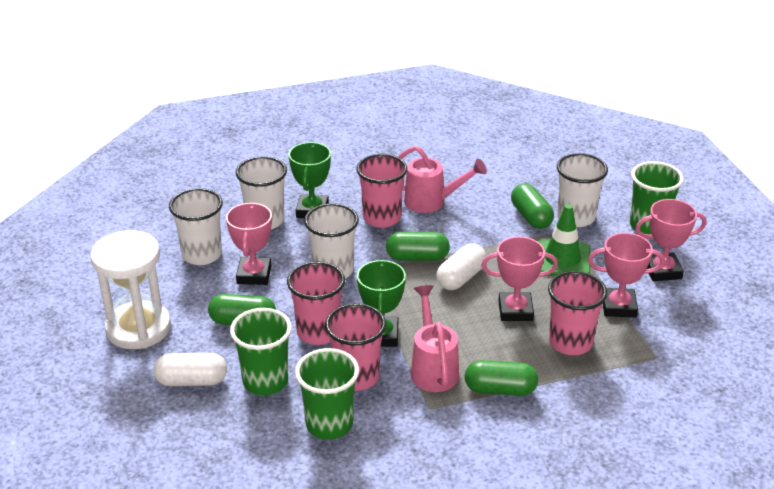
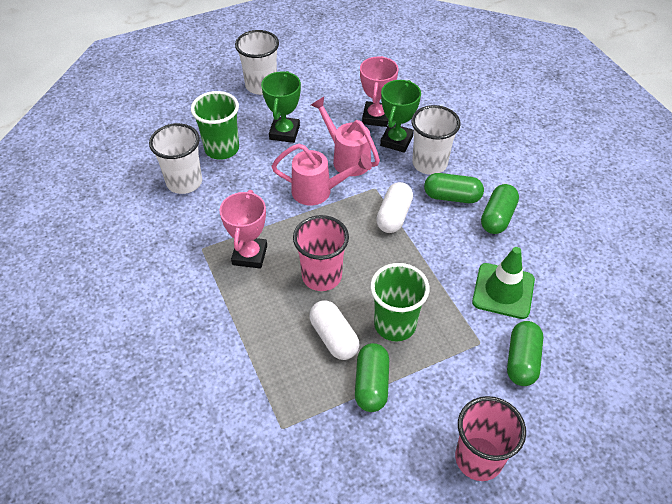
green cup: 3 -> 2
pink cup: 4 -> 2
pink trophy: 4 -> 2
white cup: 4 -> 3
white hourglass: 1 -> 0

